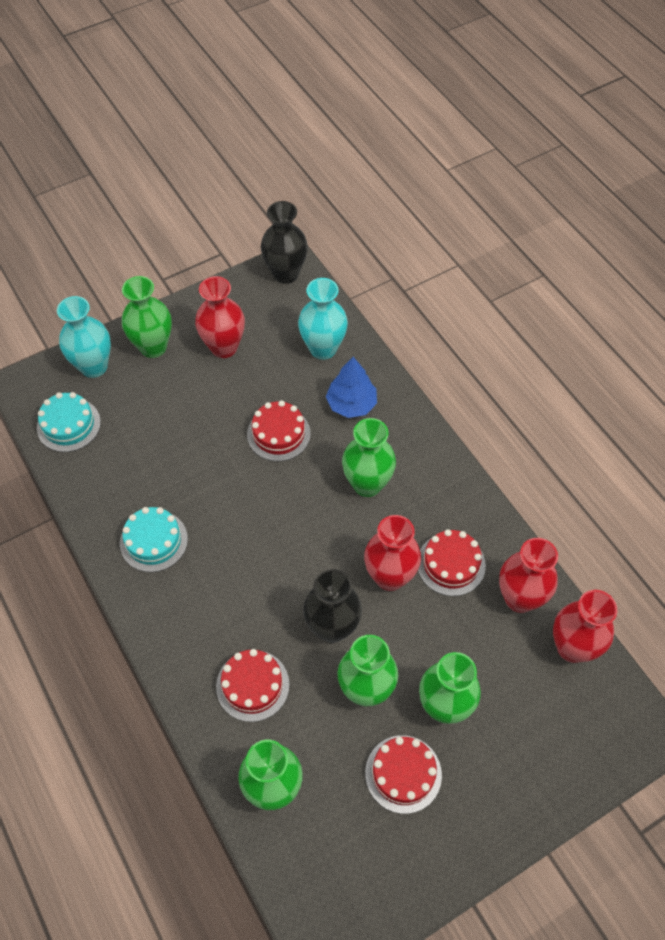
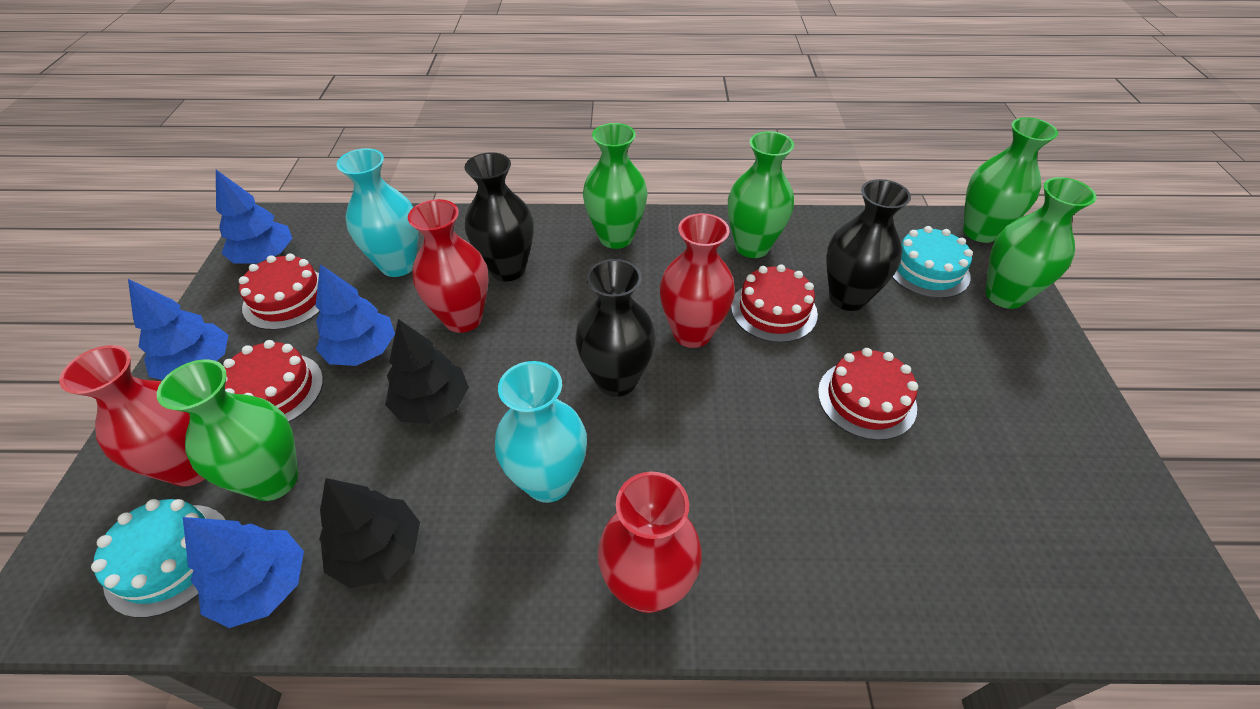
black tree: 0 -> 2
black vase: 2 -> 3
blue tree: 1 -> 4

